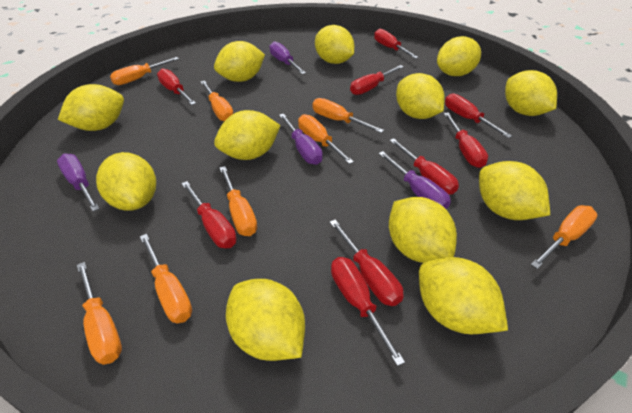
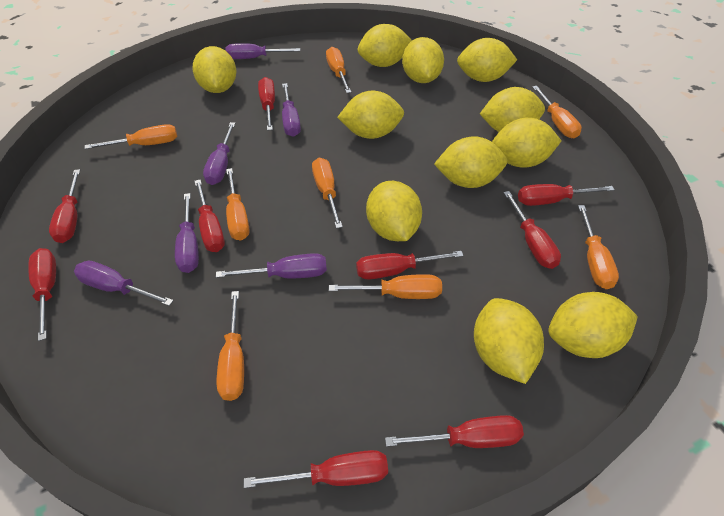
purple screwdriver: 4 -> 6
yellow lemon: 12 -> 11

